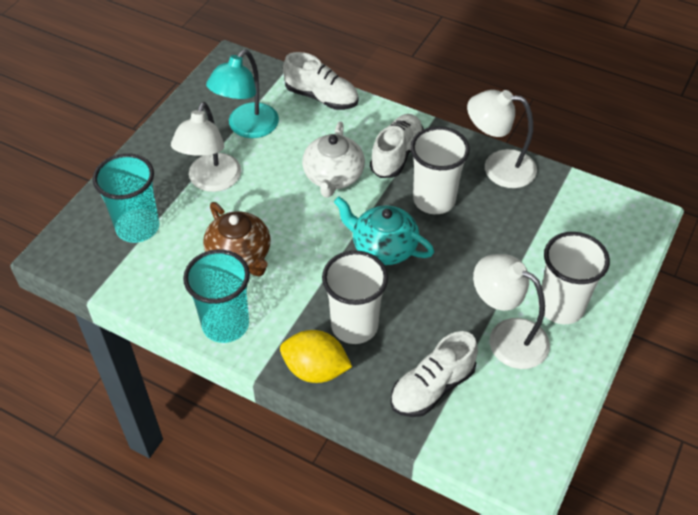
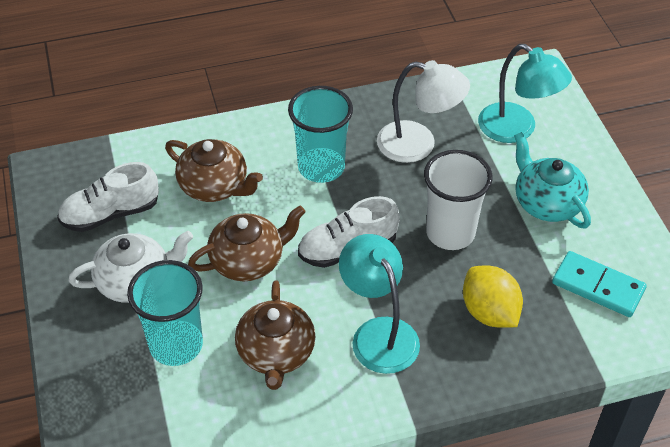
brown teapot: 1 -> 3
turquoise domino: 0 -> 1
turquoise lamp: 1 -> 2
white cup: 3 -> 1
white lamp: 3 -> 1
white shoe: 3 -> 2

